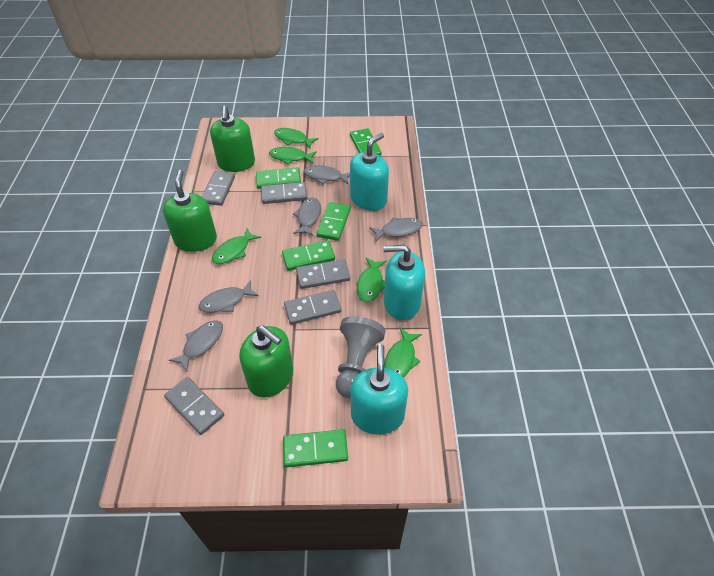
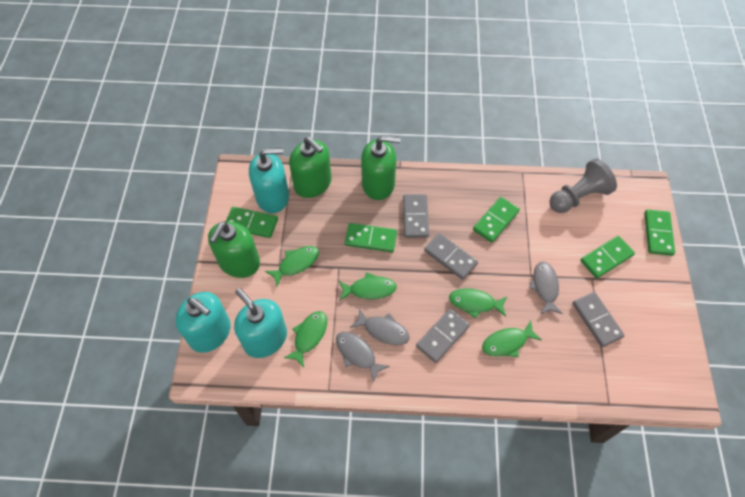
grey domino: 5 -> 4
grey fish: 5 -> 3

